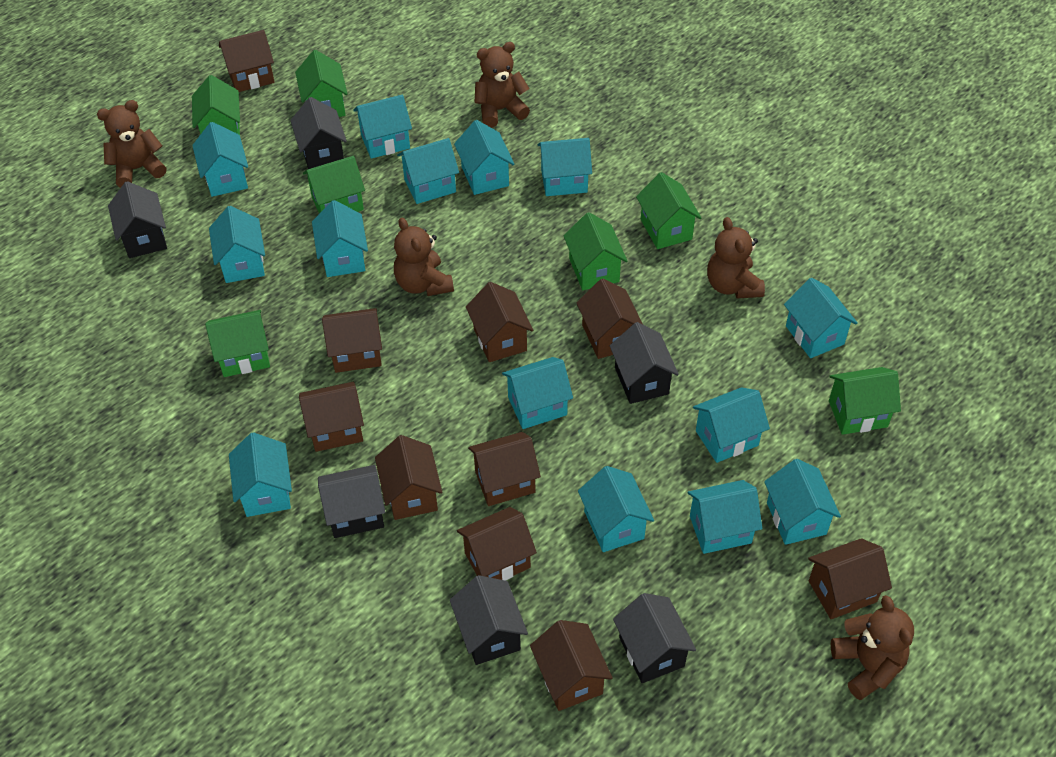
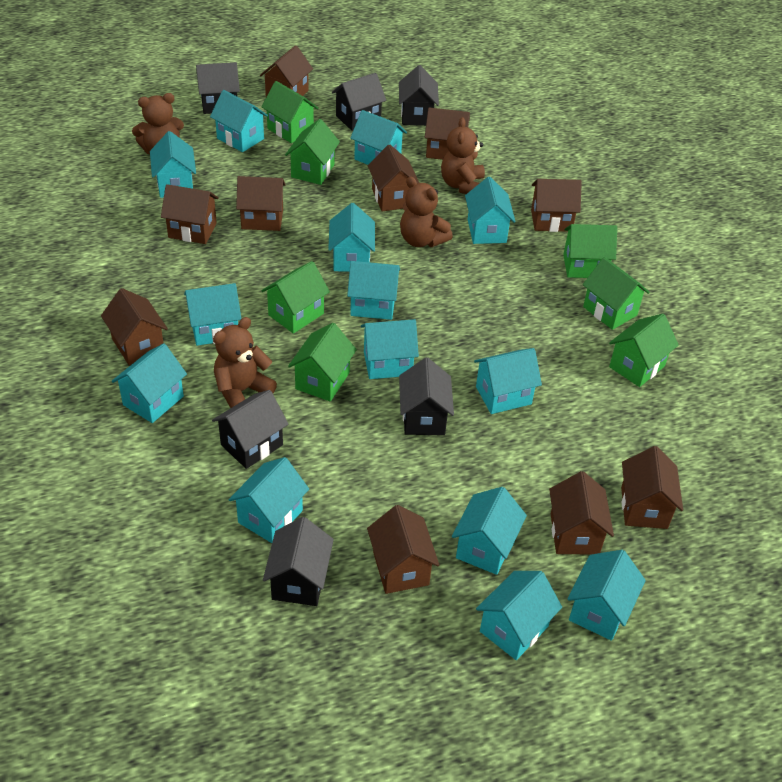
brown teddy bear: 5 -> 4

